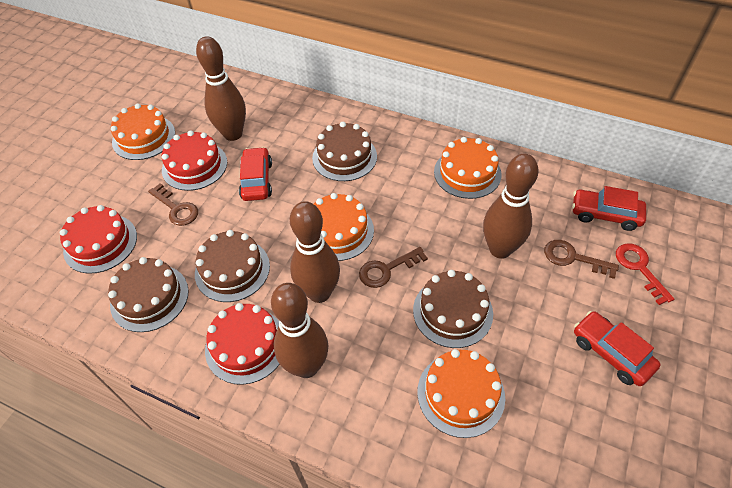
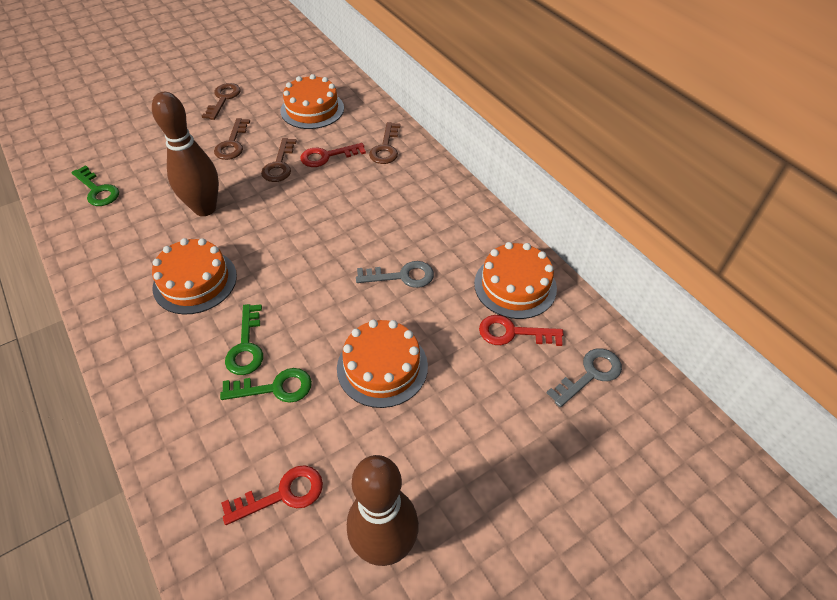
brown bowling pin: 4 -> 2
brown cake: 4 -> 0
brown key: 3 -> 4
green key: 0 -> 3
grey key: 0 -> 2
red cake: 3 -> 0
red car: 3 -> 0
red key: 1 -> 3

